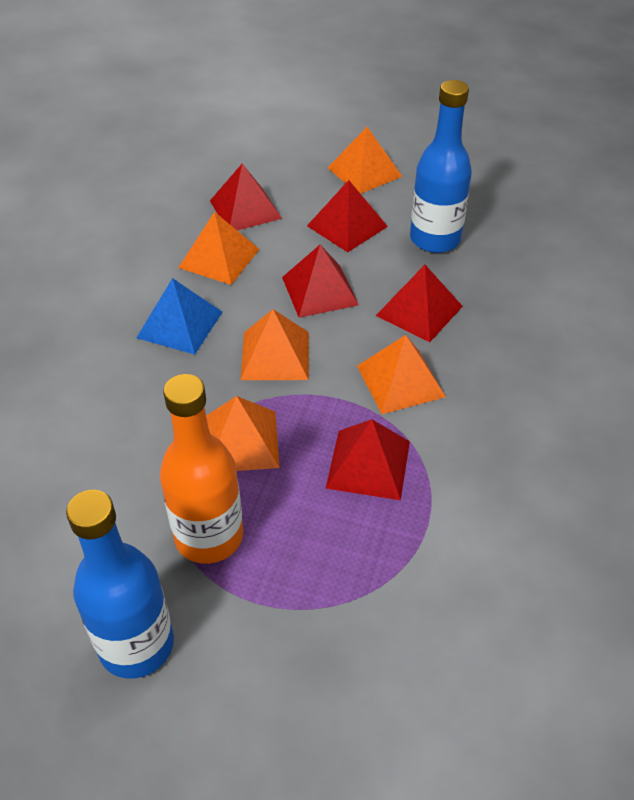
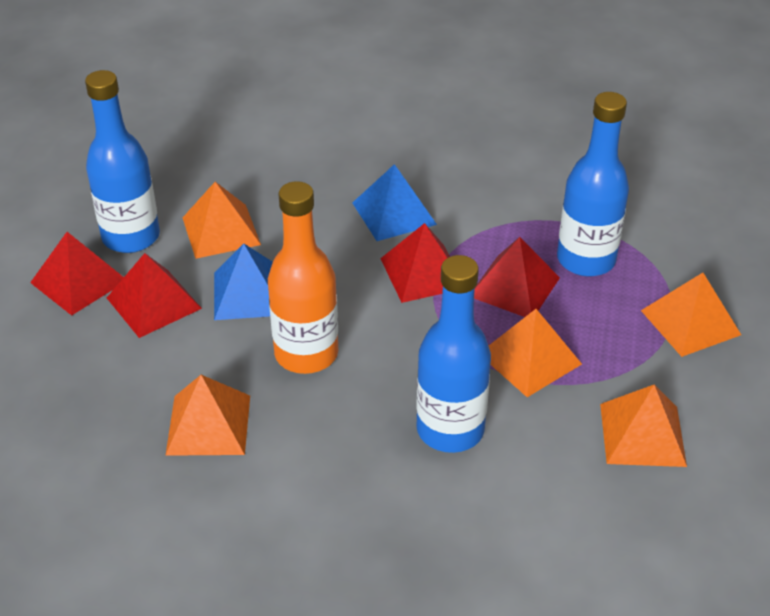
blue bottle: 2 -> 3
blue pyramid: 1 -> 2
red pyramid: 5 -> 4

